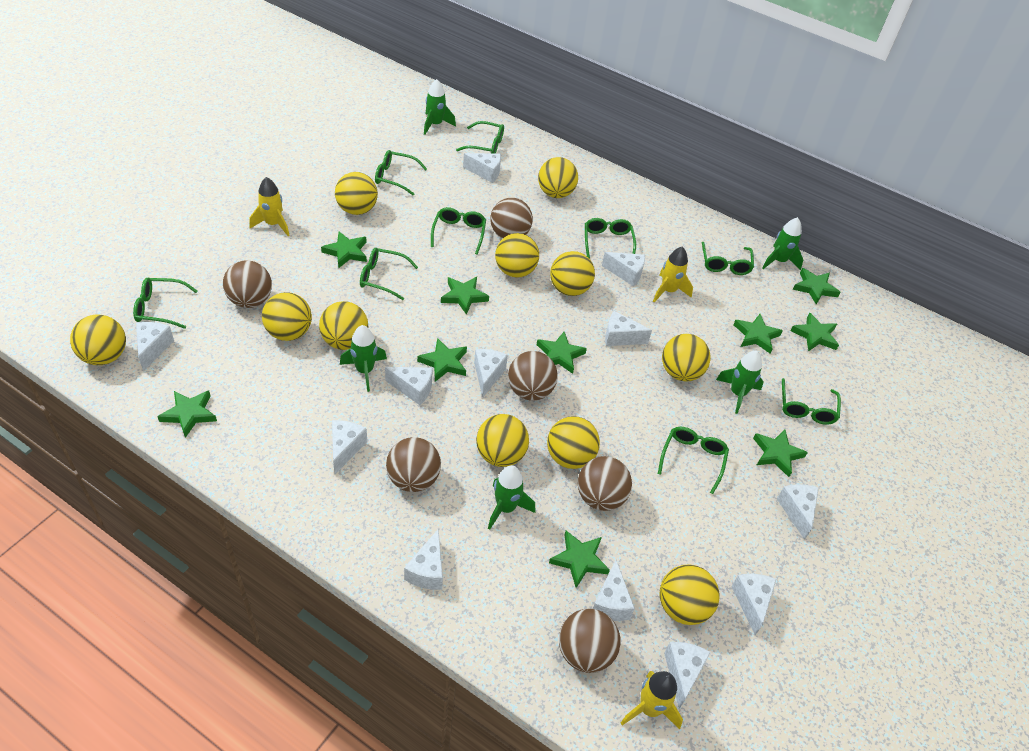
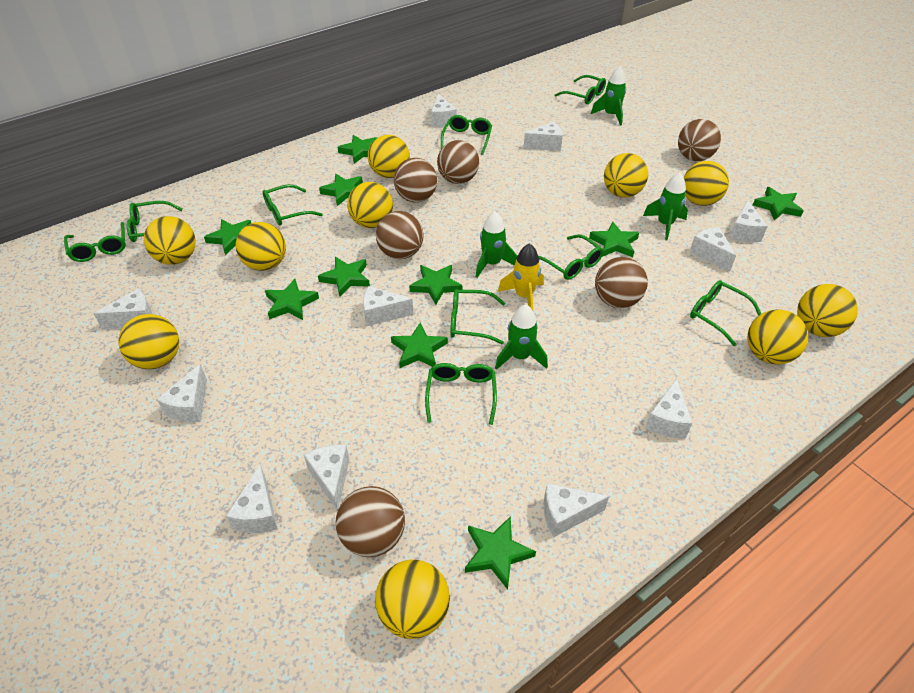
green rocket: 5 -> 4
white cheese: 12 -> 11
yellow ball: 11 -> 10
yellow rocket: 3 -> 1

